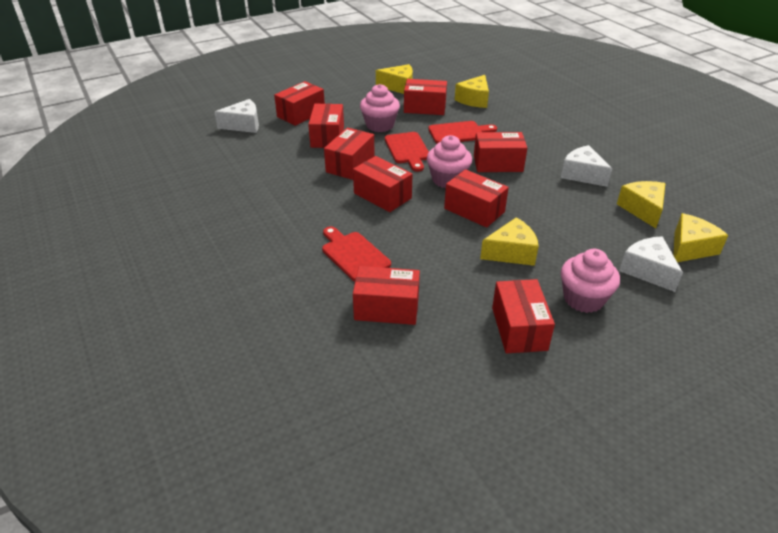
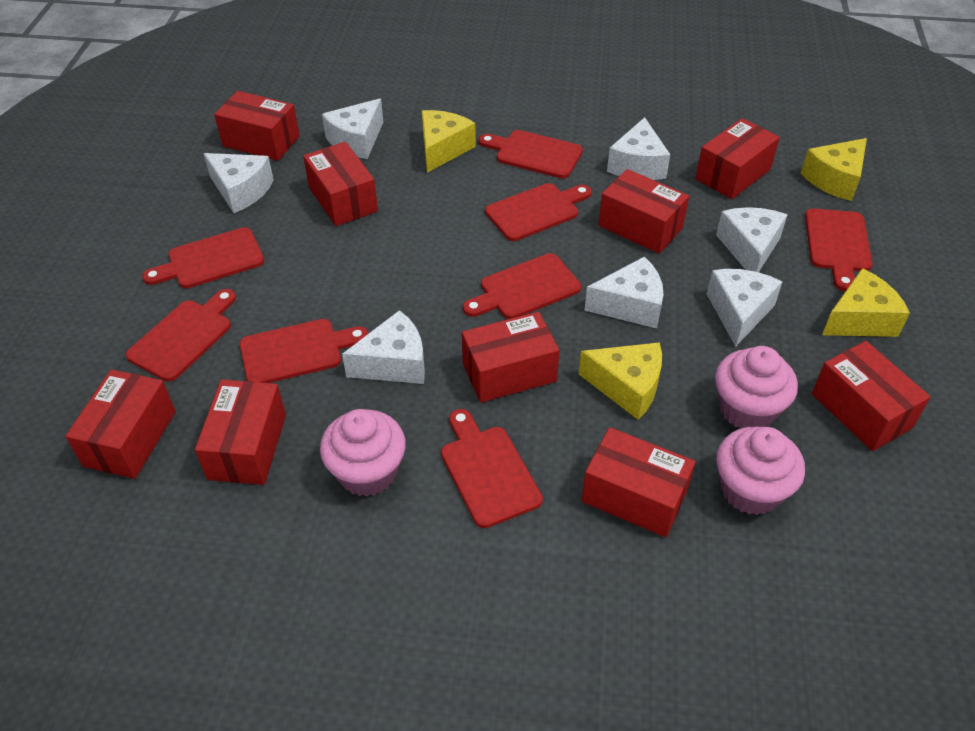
red cutting board: 3 -> 8
white cheese: 3 -> 7
yellow cheese: 5 -> 4

